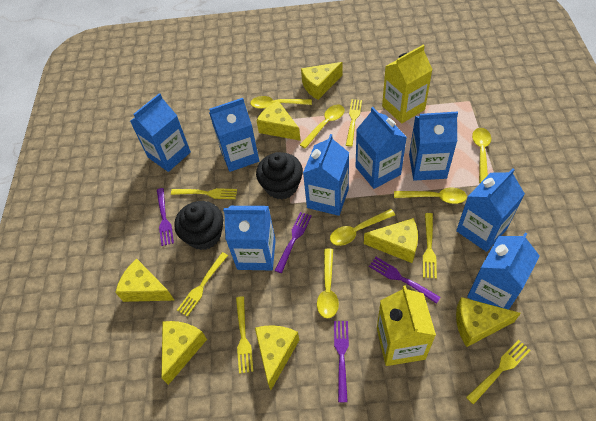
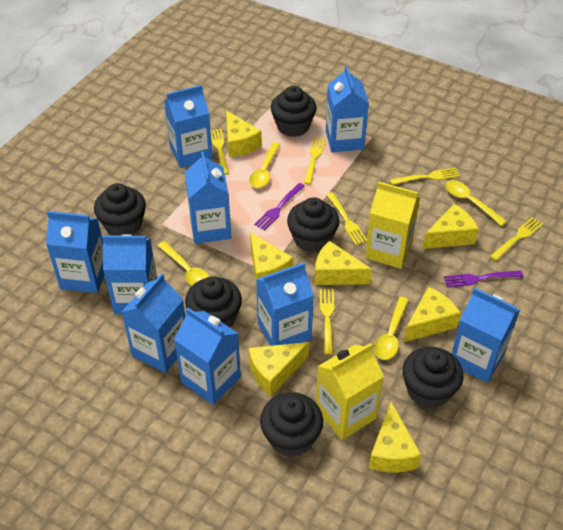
black cupcake: 2 -> 6
blue carton: 8 -> 9
purple fork: 4 -> 2
yellow spoon: 6 -> 4

